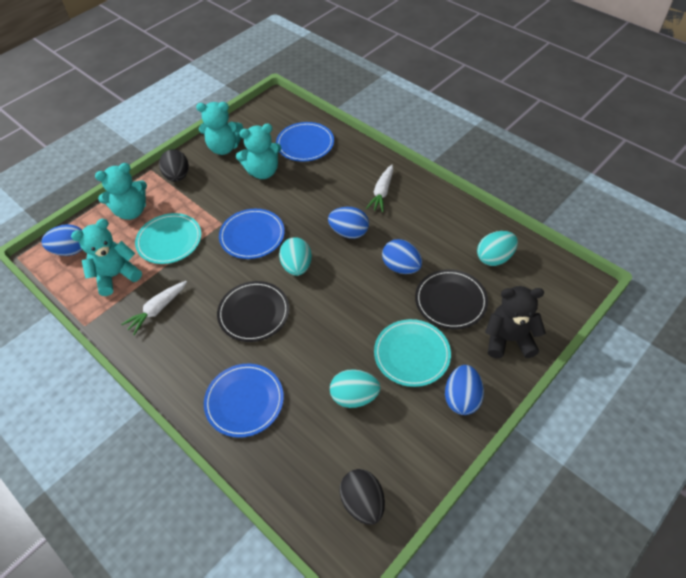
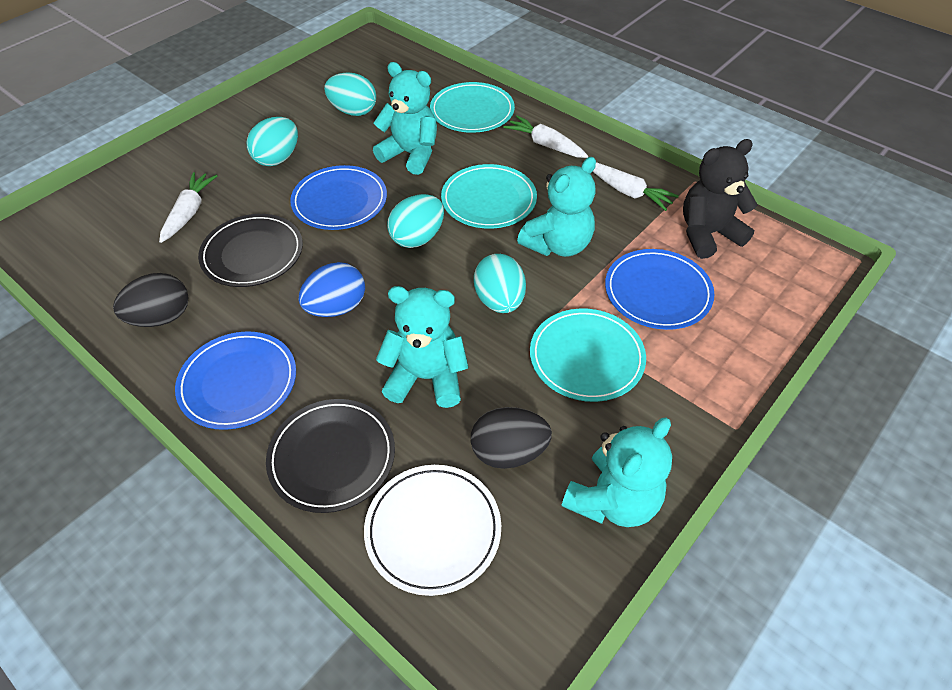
blue egg: 4 -> 1
turquoise egg: 3 -> 4
turquoise plate: 2 -> 3
white carrot: 2 -> 3
white plate: 0 -> 1

